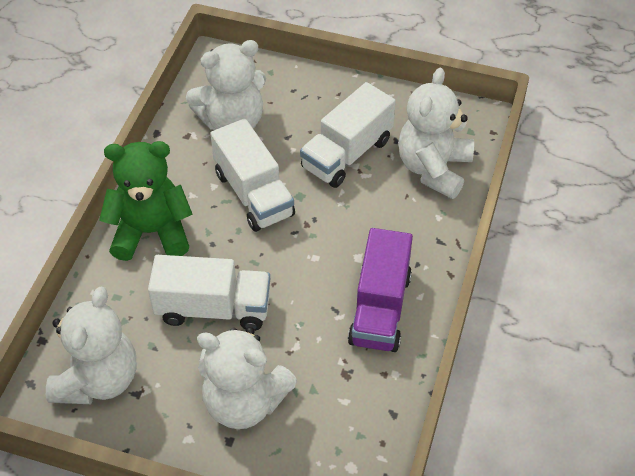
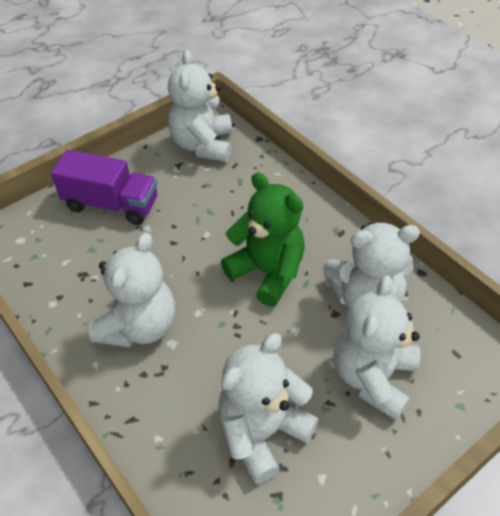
white teddy bear: 4 -> 5
white truck: 3 -> 0

